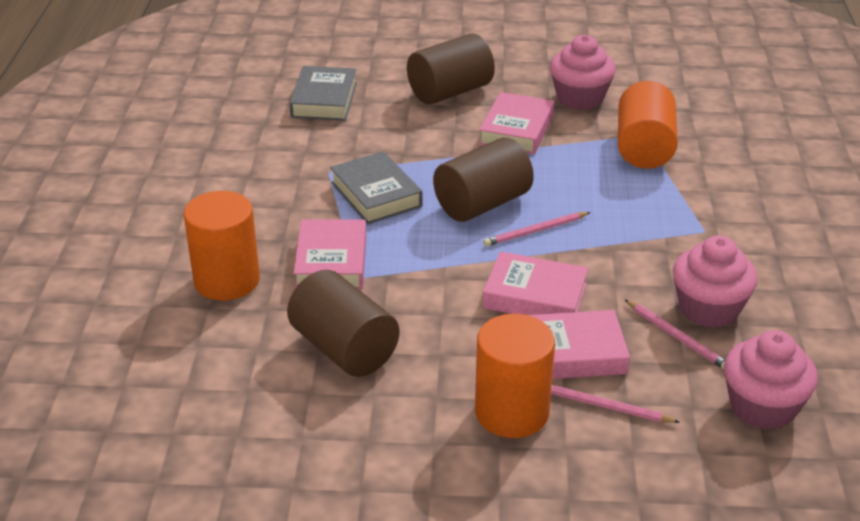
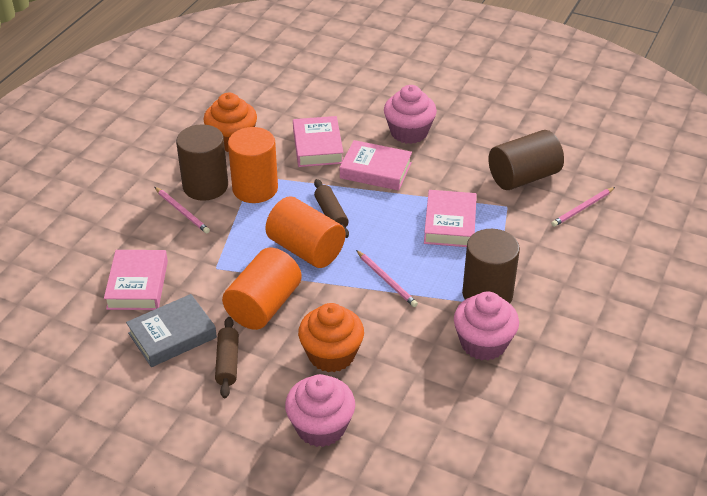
brown rolling pin: 0 -> 2
grey book: 2 -> 1
orange cupcake: 0 -> 2

